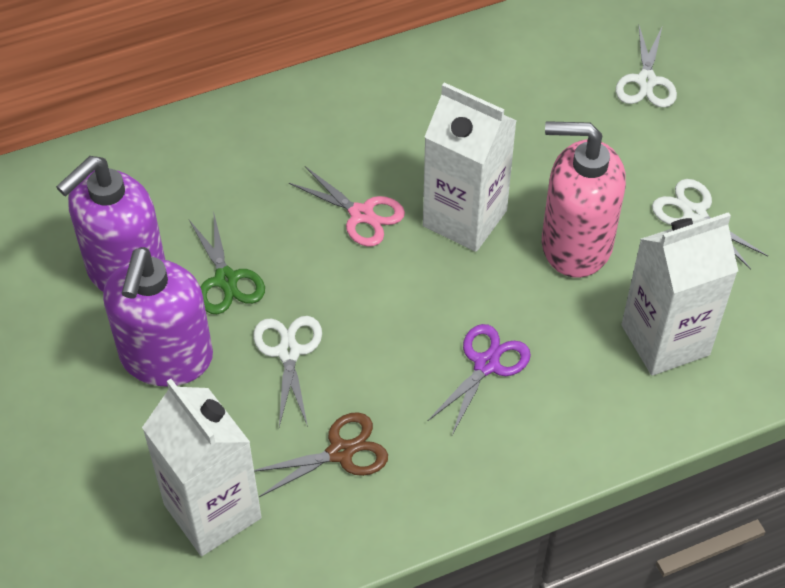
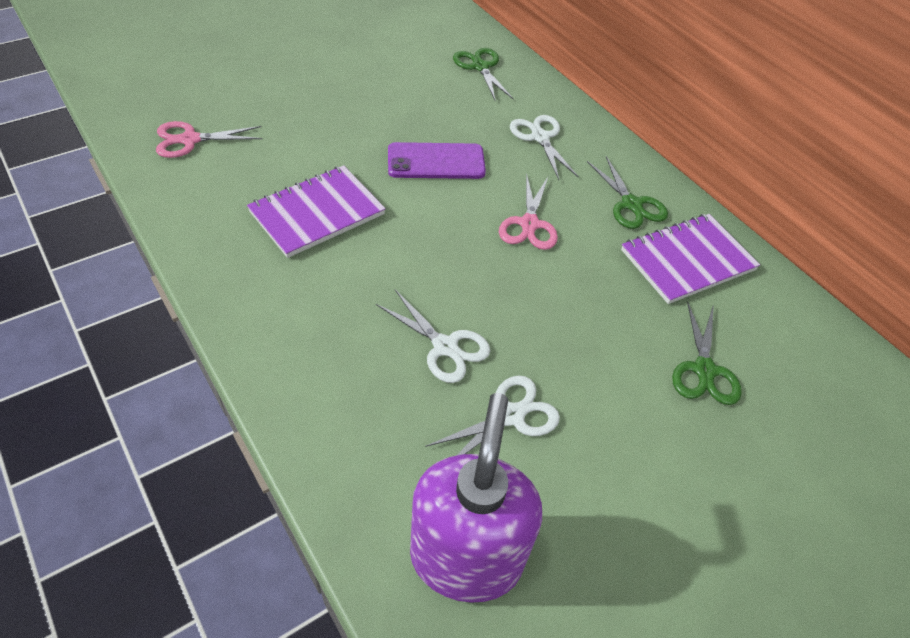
brown scissors: 1 -> 0
green scissors: 1 -> 3
pink scissors: 1 -> 2
pink soap dispenser: 1 -> 0
purple notebook: 0 -> 2
purple phone: 0 -> 1
purple scissors: 1 -> 0
purple soap dispenser: 2 -> 1
white carton: 3 -> 0

